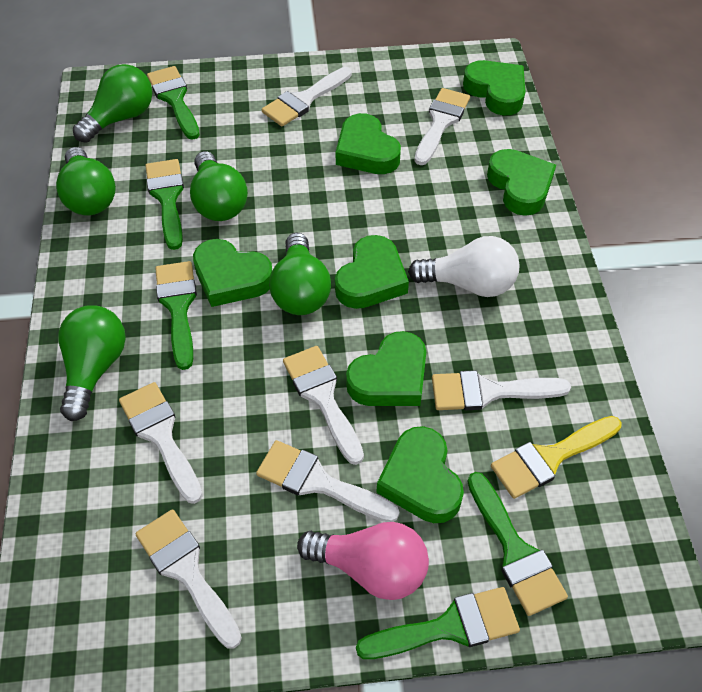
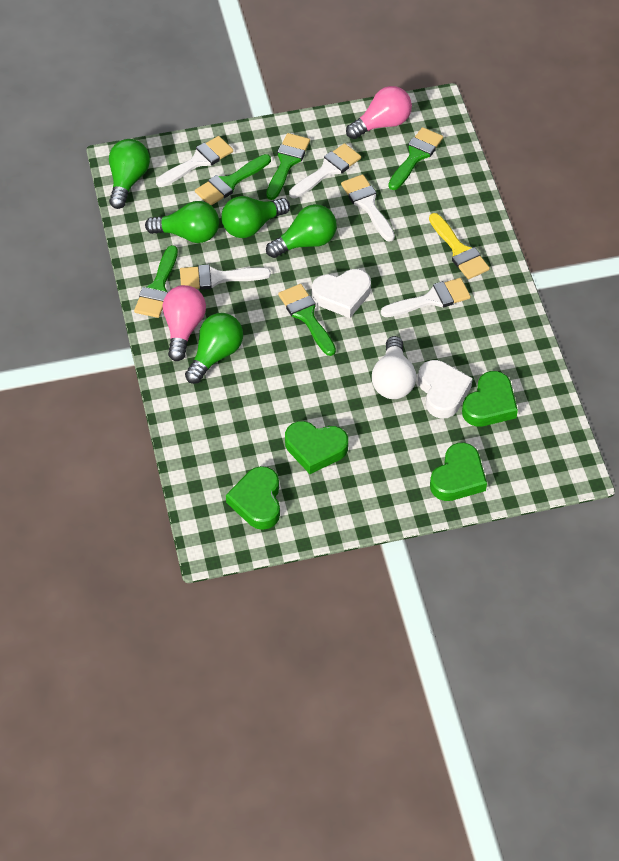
green heart: 7 -> 4
pink light bulb: 1 -> 2
white brush: 7 -> 5
white heart: 0 -> 2

